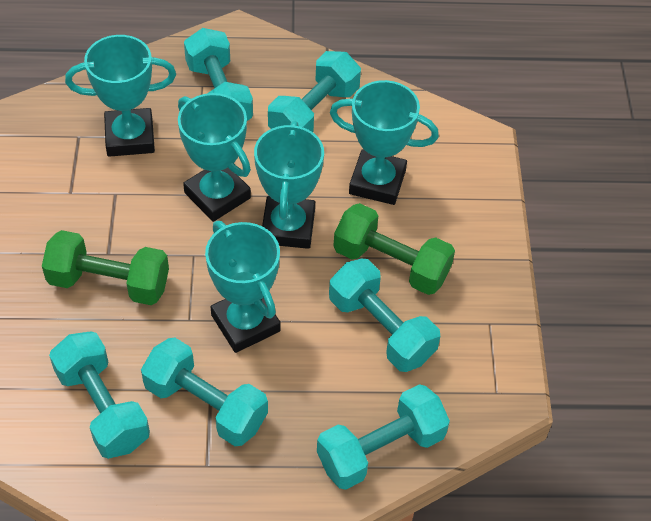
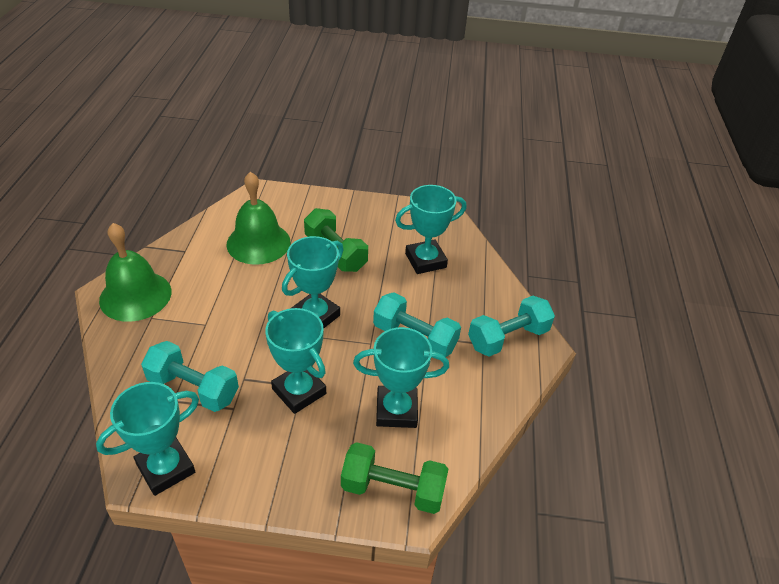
green bell: 0 -> 2
turquoise dumbbell: 6 -> 3

